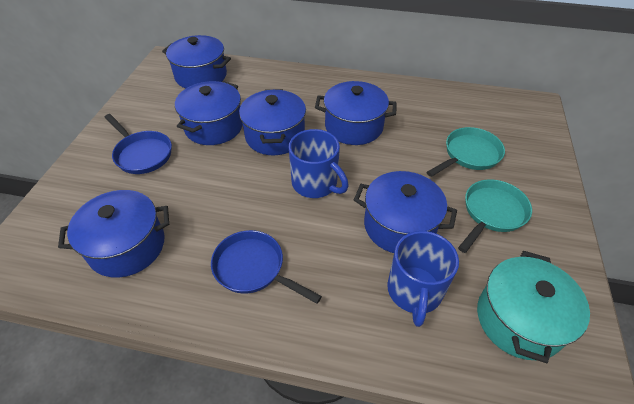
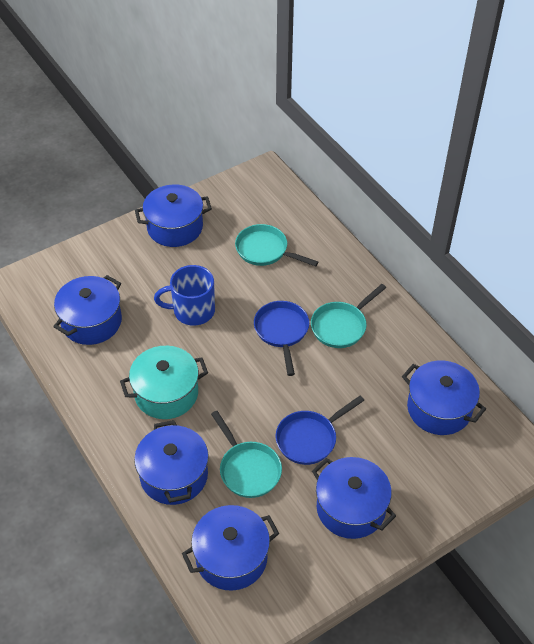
blue mug: 2 -> 1
turquoise pan: 2 -> 3

